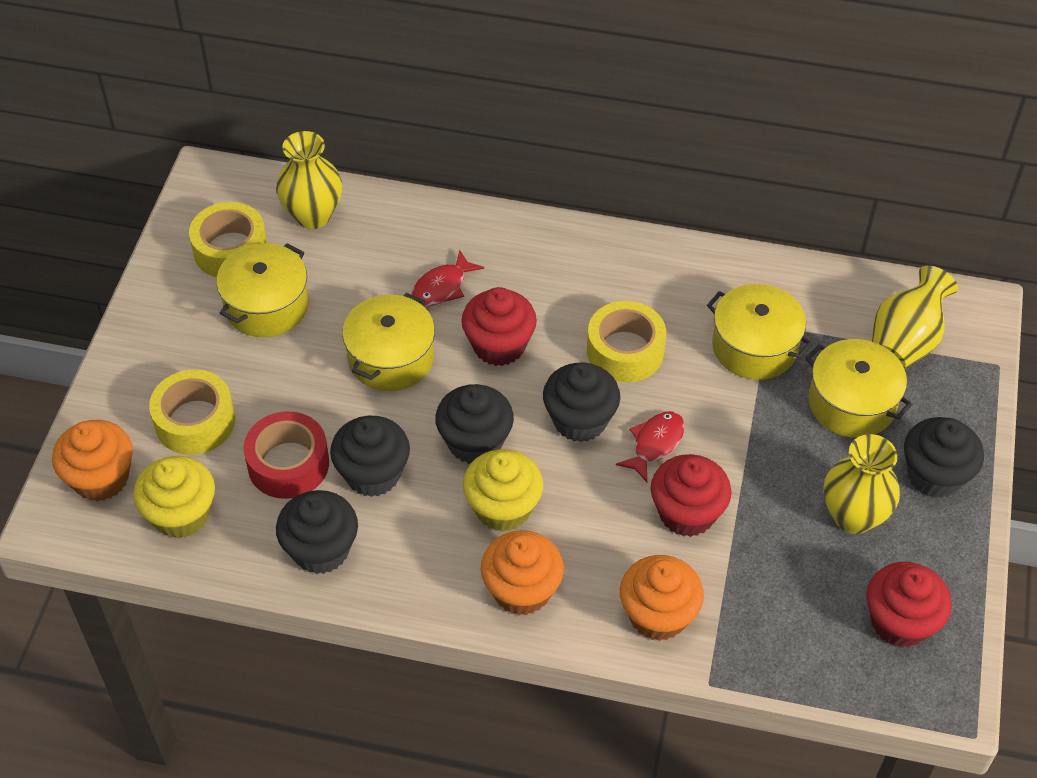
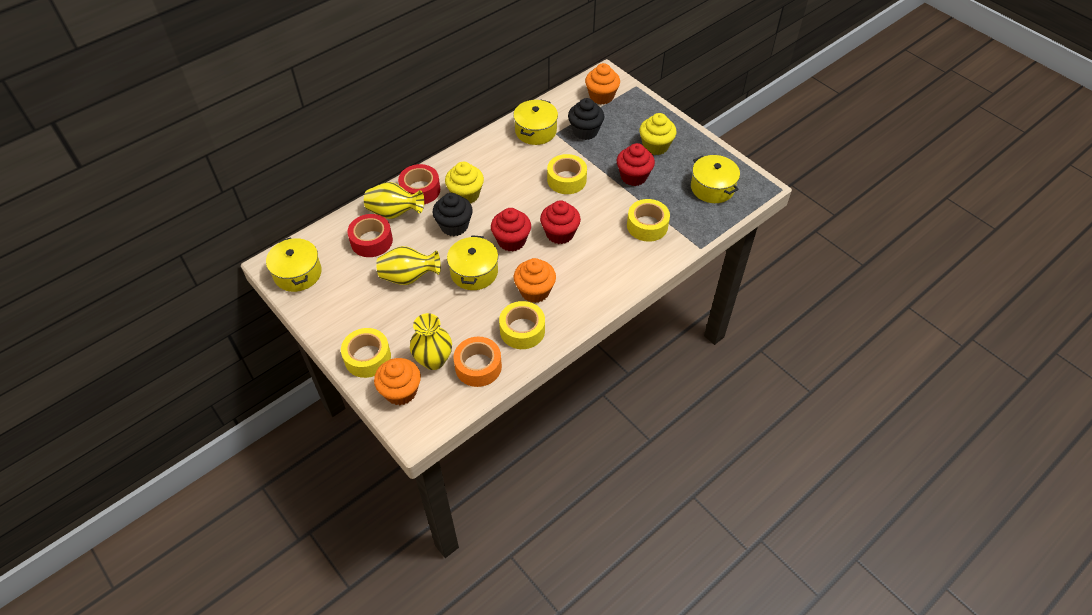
black cupcake: 5 -> 2
orange tape: 0 -> 1
red fish: 2 -> 0
red tape: 1 -> 2
yellow tape: 3 -> 4

